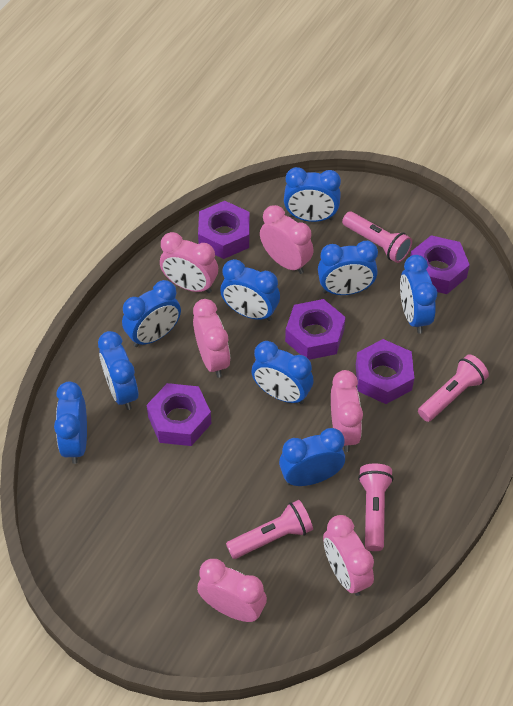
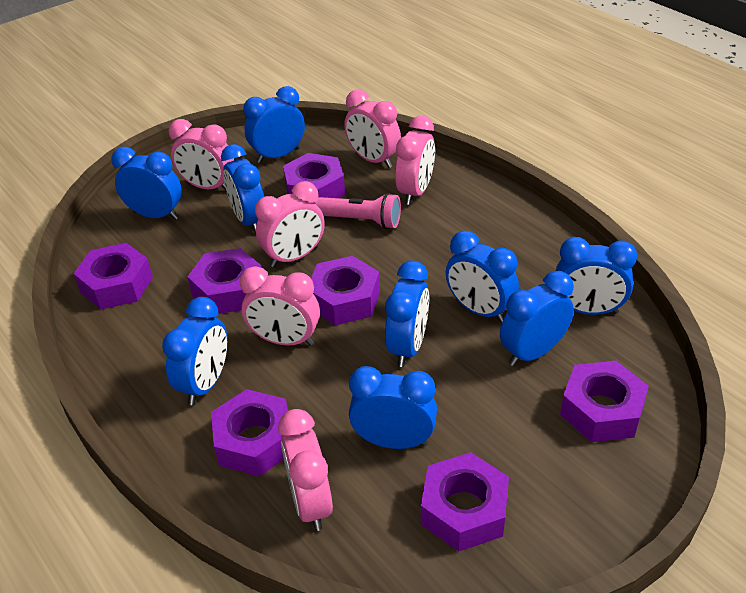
pink flashlight: 4 -> 1
purple nut: 5 -> 7

